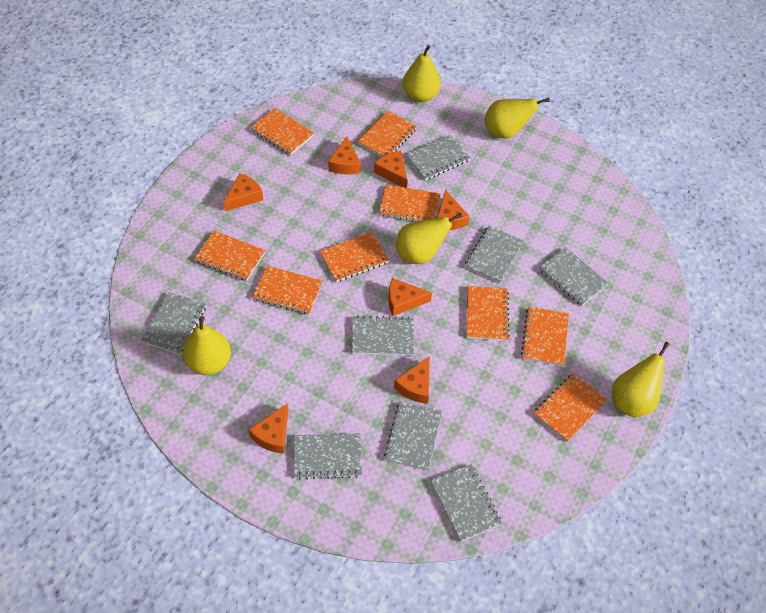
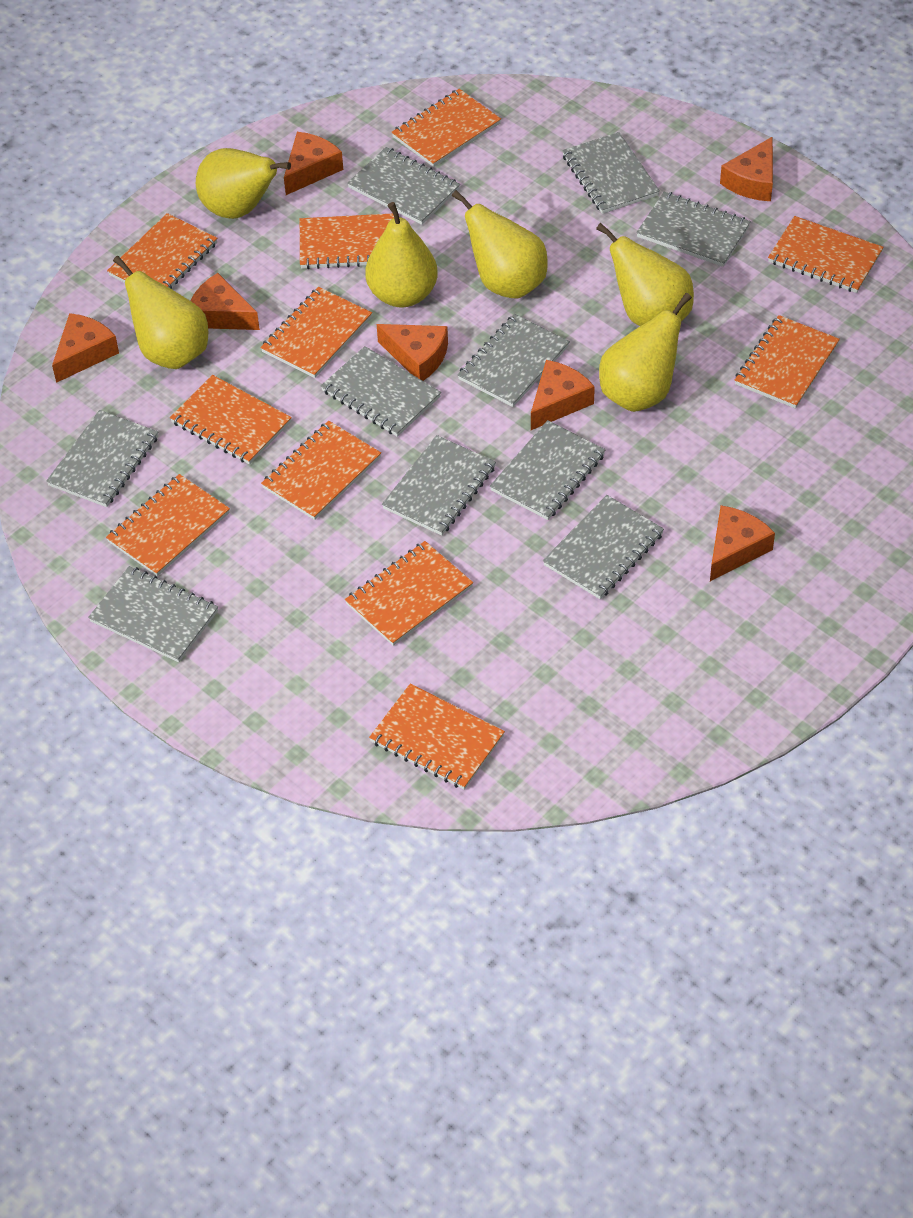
grey notebook: 8 -> 10
orange notebook: 9 -> 11
yellow pear: 5 -> 6

